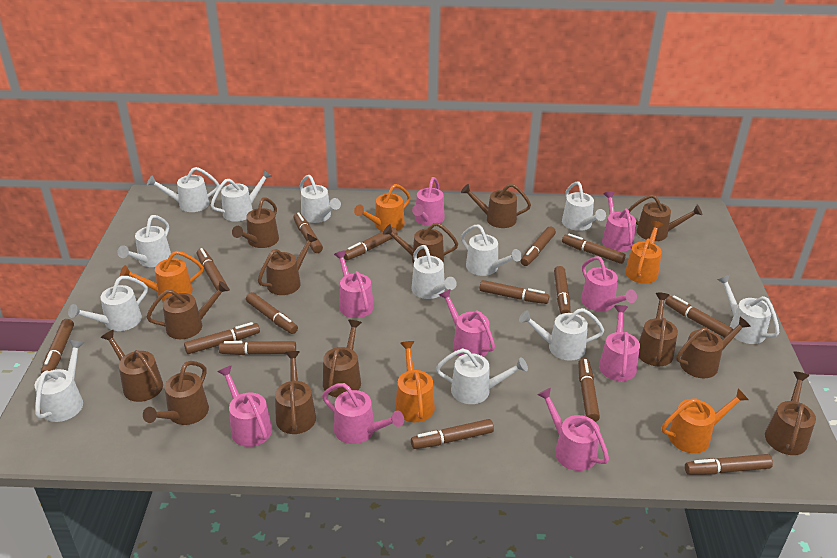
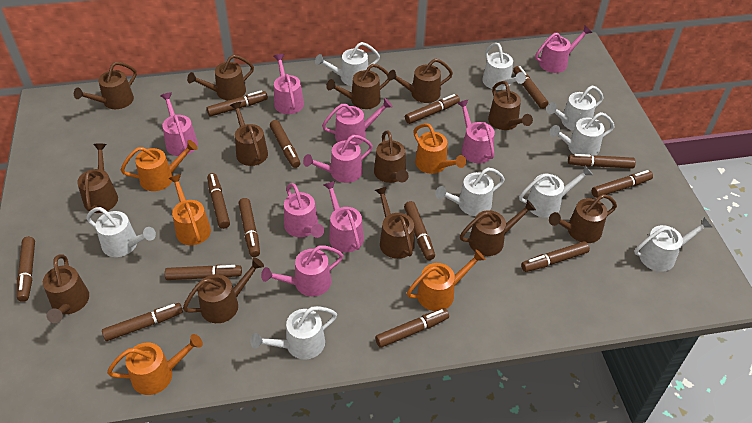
brown marker: 15 -> 14
white watering can: 12 -> 9

